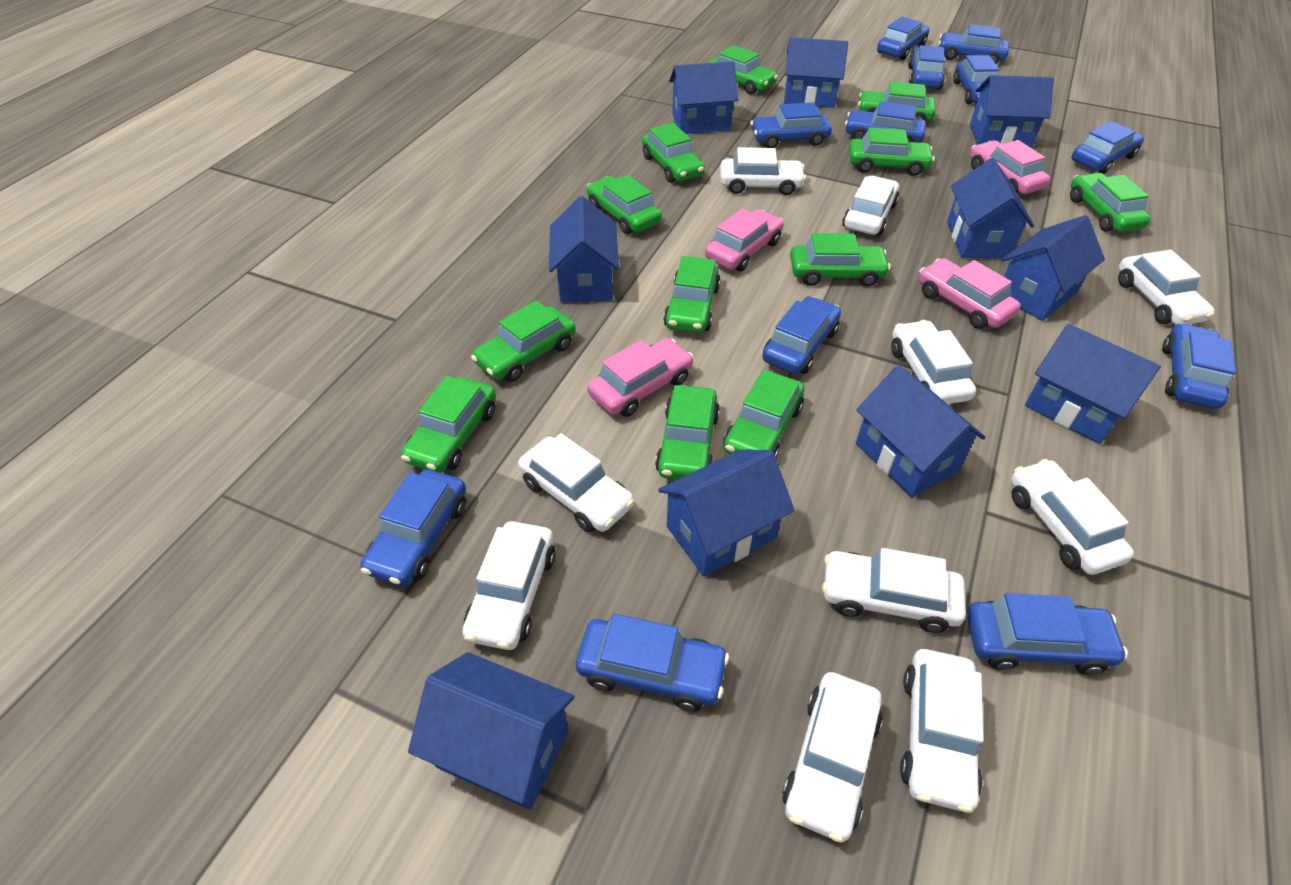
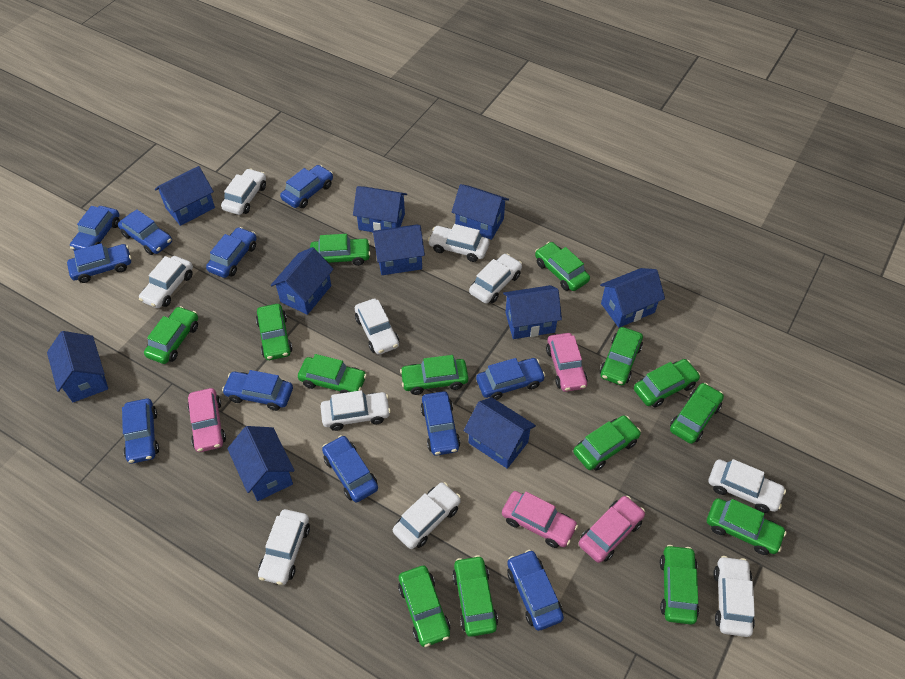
blue car: 12 -> 11
green car: 12 -> 14

